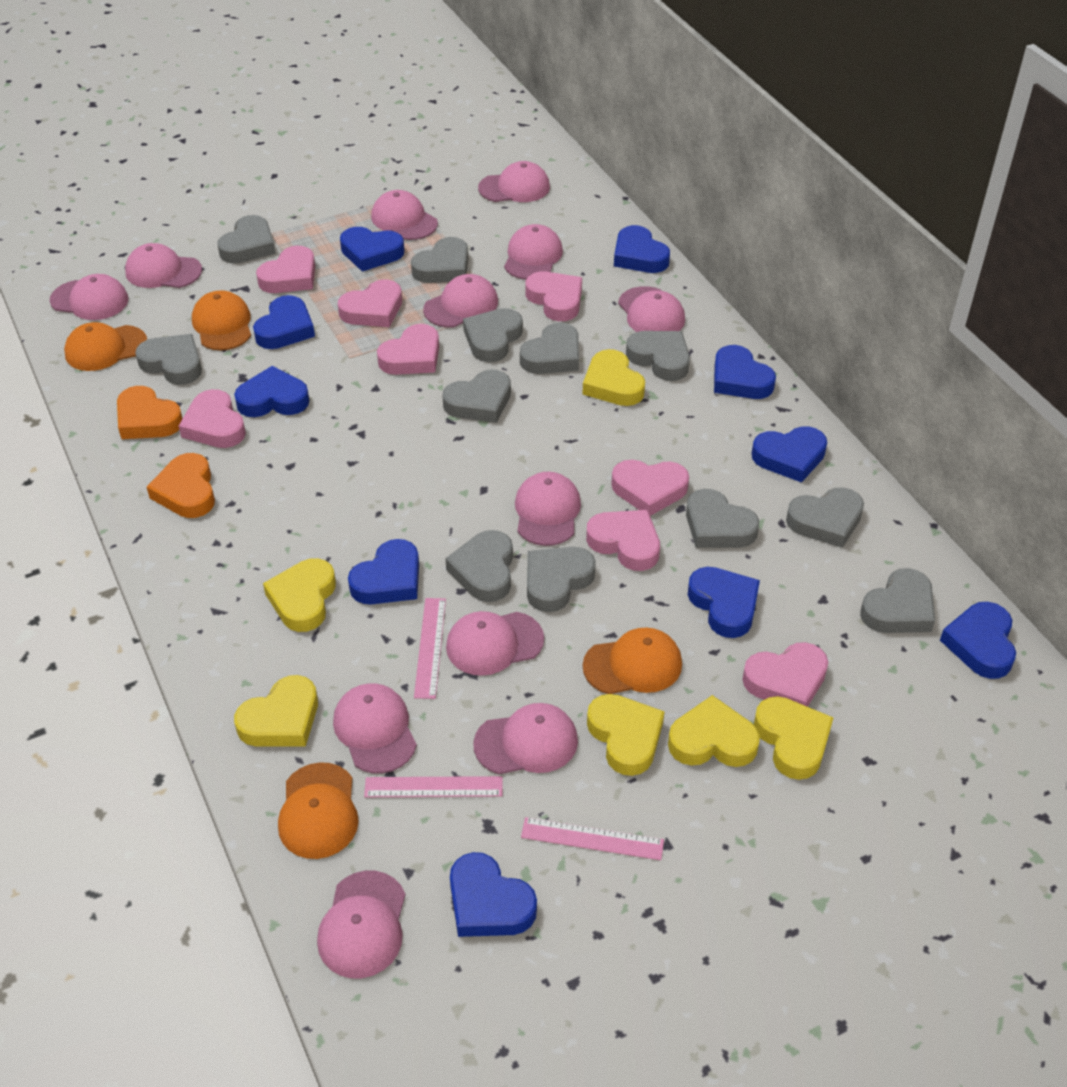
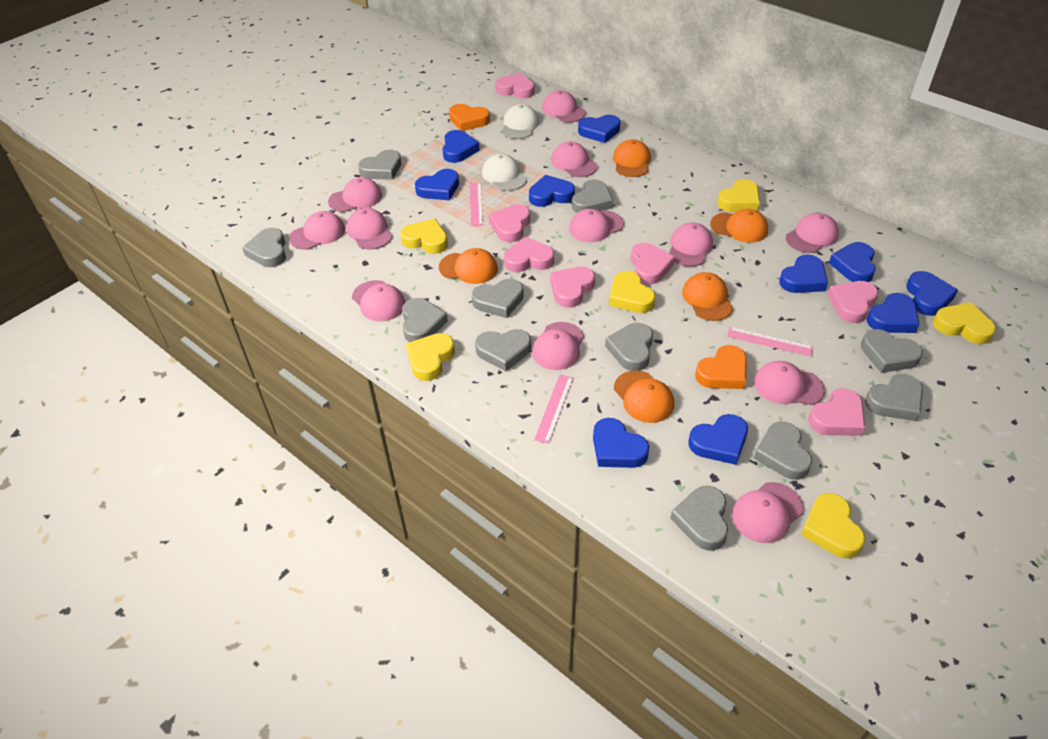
grey heart: 12 -> 11
orange cap: 4 -> 5
pink heart: 8 -> 7
white cap: 0 -> 2

